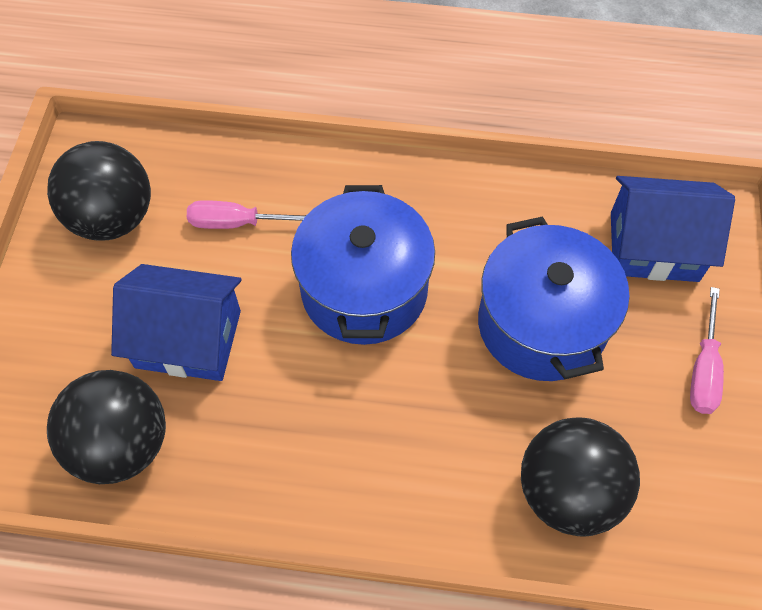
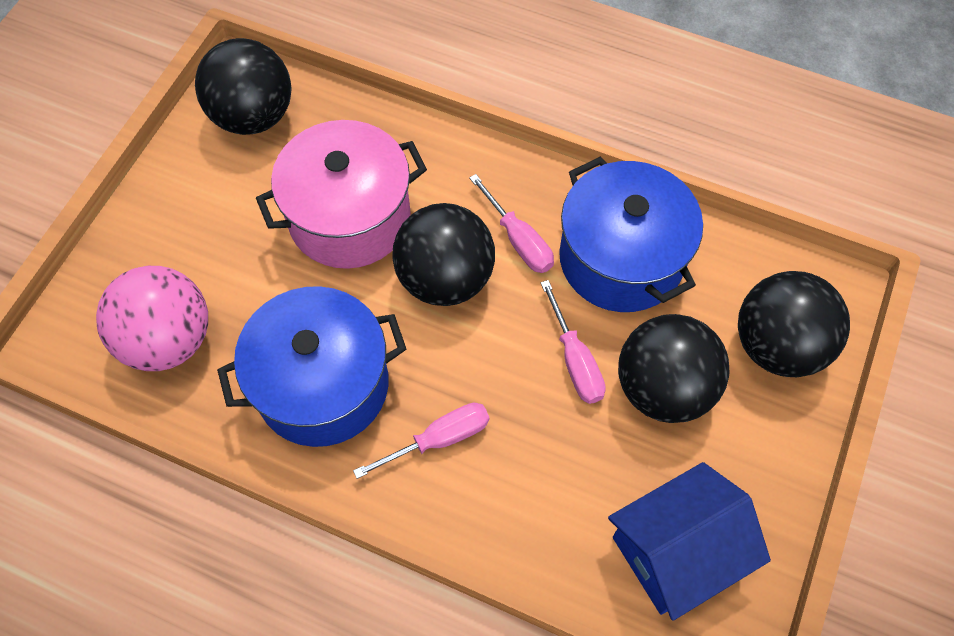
black ball: 3 -> 4
blue house: 2 -> 1
pink ball: 0 -> 1
pink pot: 0 -> 1
pink screwdriver: 2 -> 3

